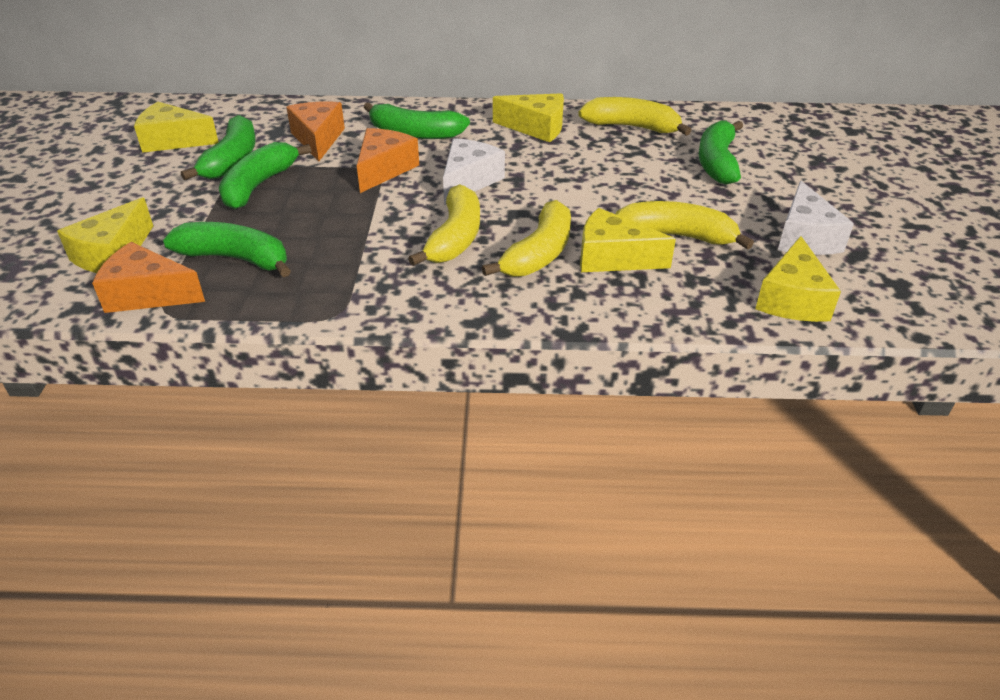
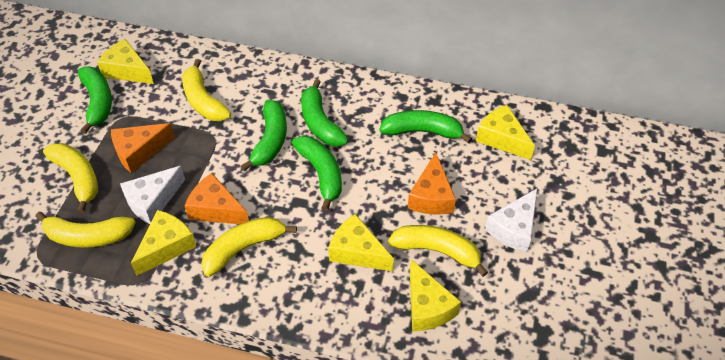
yellow banana: 4 -> 5

